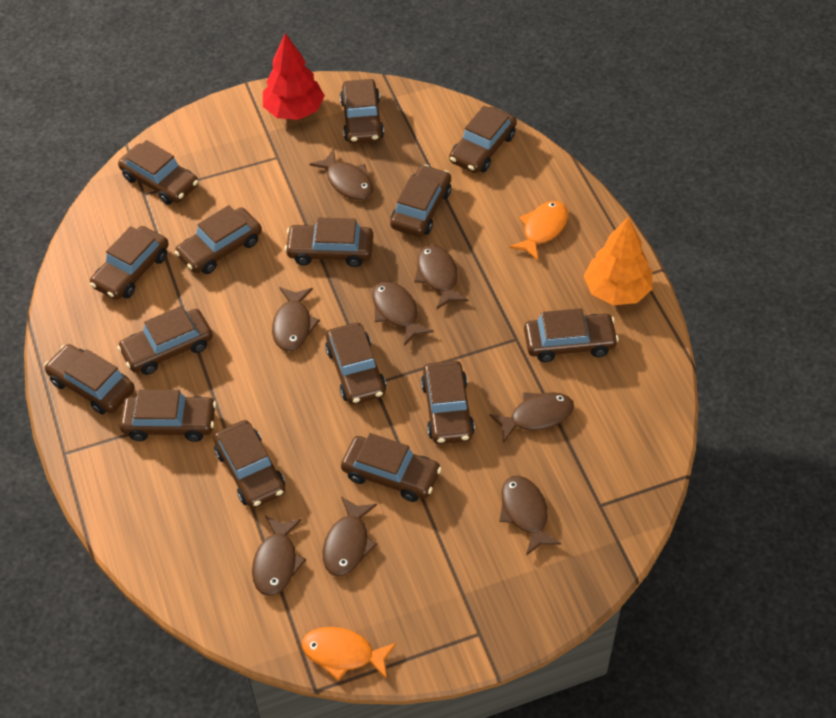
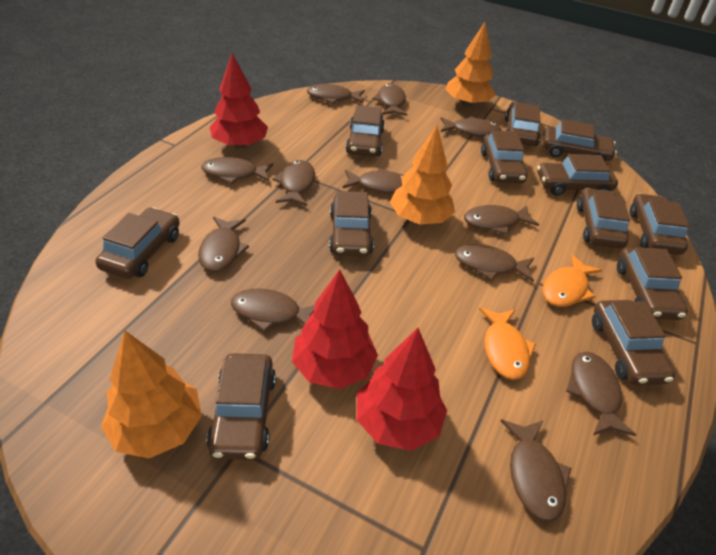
brown car: 15 -> 12
brown fish: 8 -> 12
orange tree: 1 -> 3
red tree: 1 -> 3

